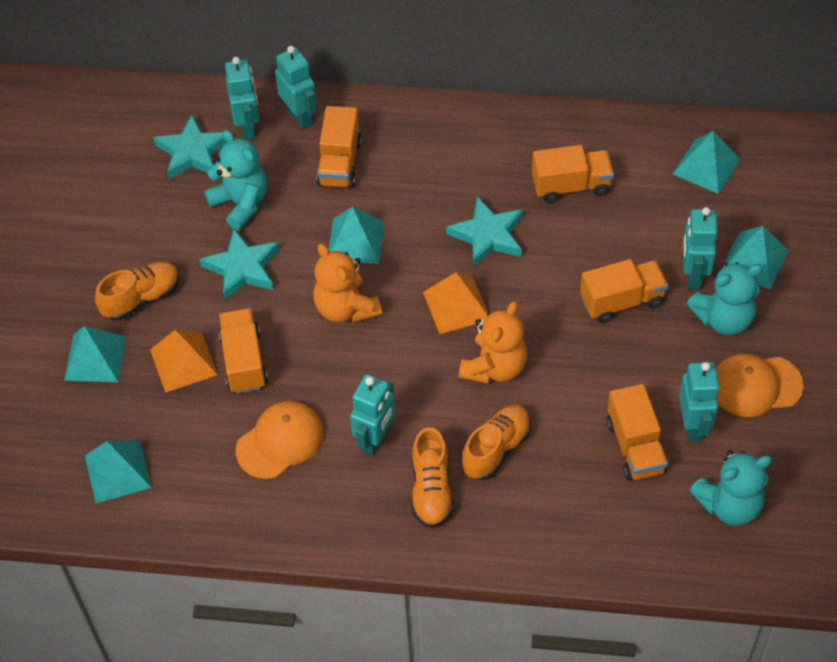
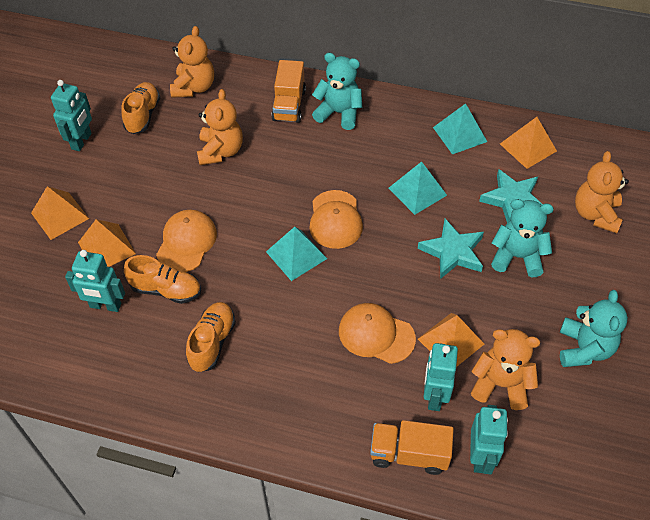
orange cap: 2 -> 3
orange pyramid: 2 -> 4
orange teddy bear: 2 -> 4
orange truck: 5 -> 2
turquoise pyramid: 5 -> 3
turquoise robot: 5 -> 4
turquoise star: 3 -> 2

